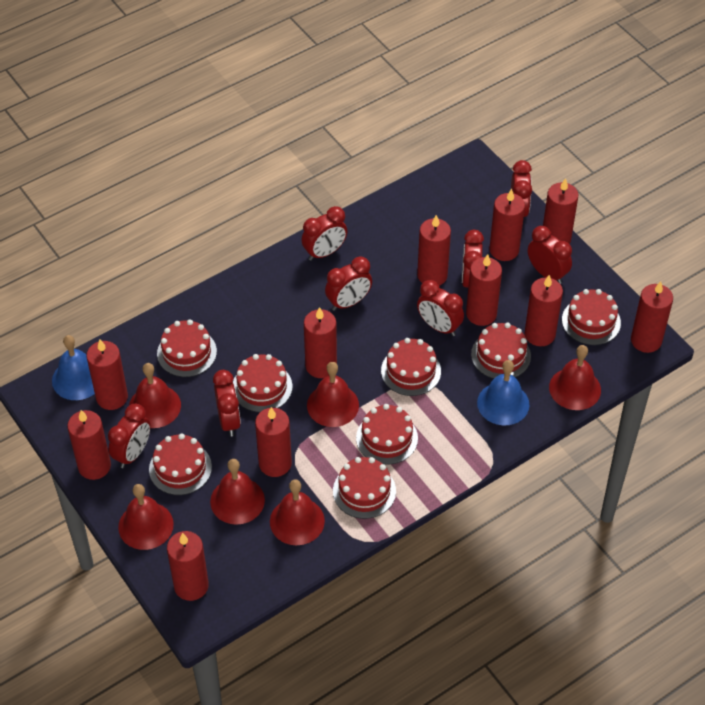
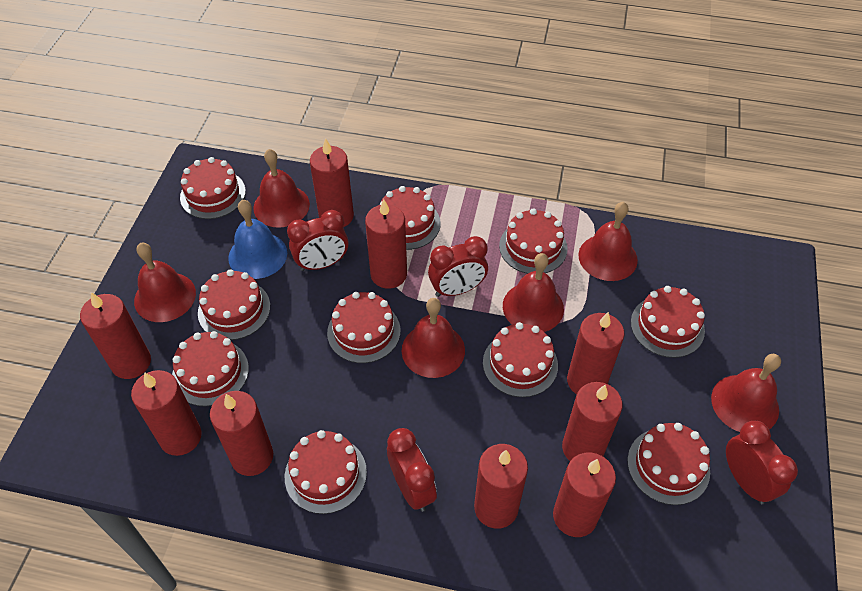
blue bell: 2 -> 1
red cake: 8 -> 10
red candle: 11 -> 9
red clock: 8 -> 4

